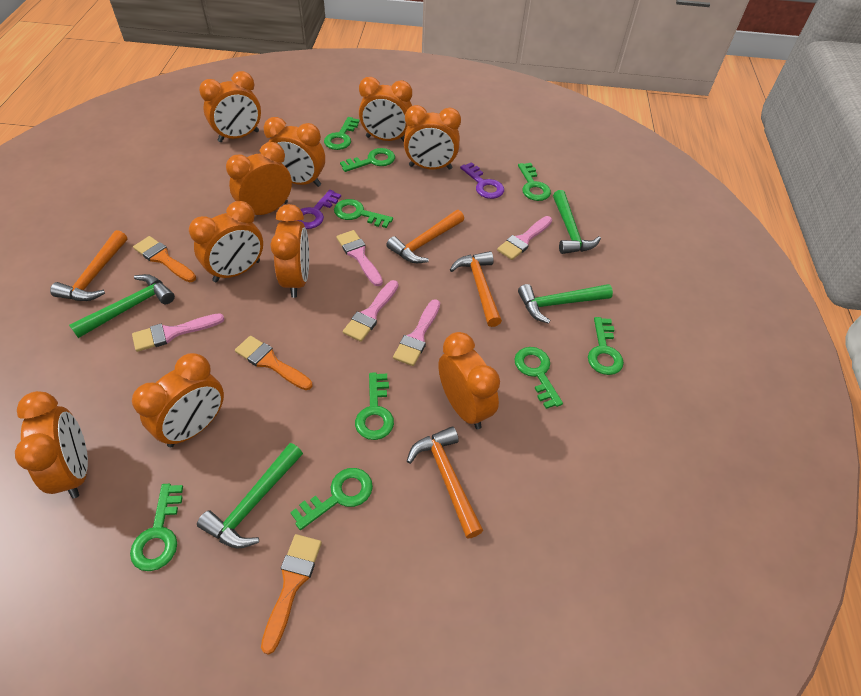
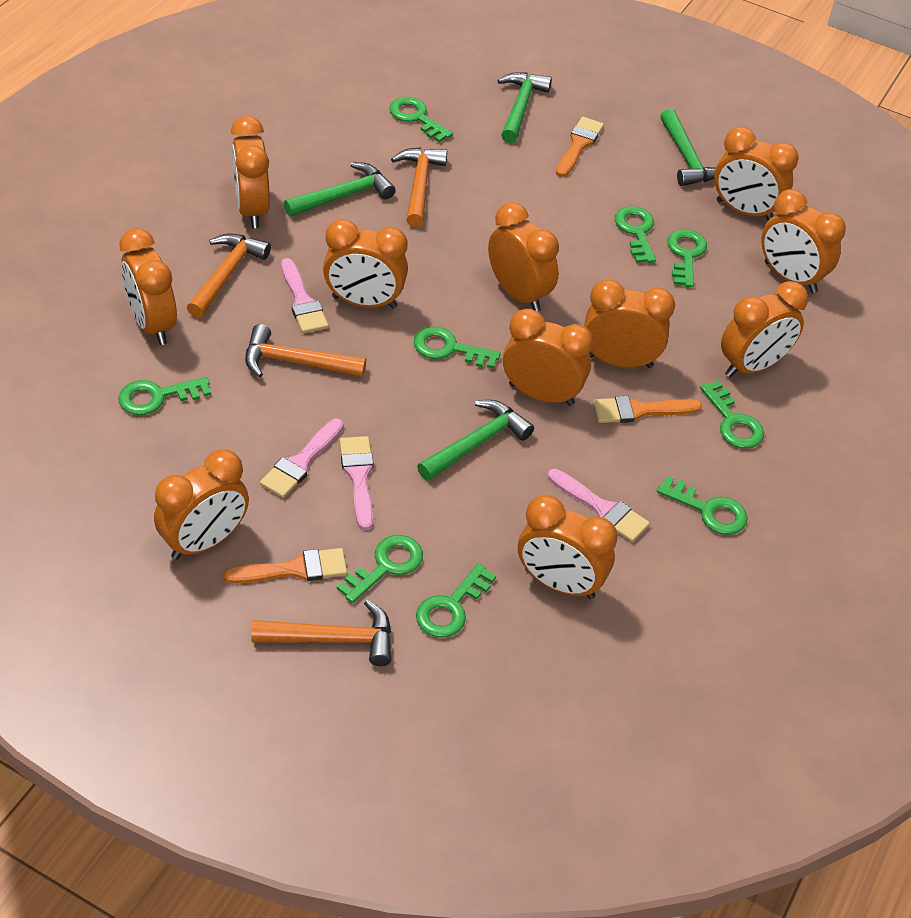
orange clock: 10 -> 11
pink brush: 5 -> 4
purple key: 2 -> 0

